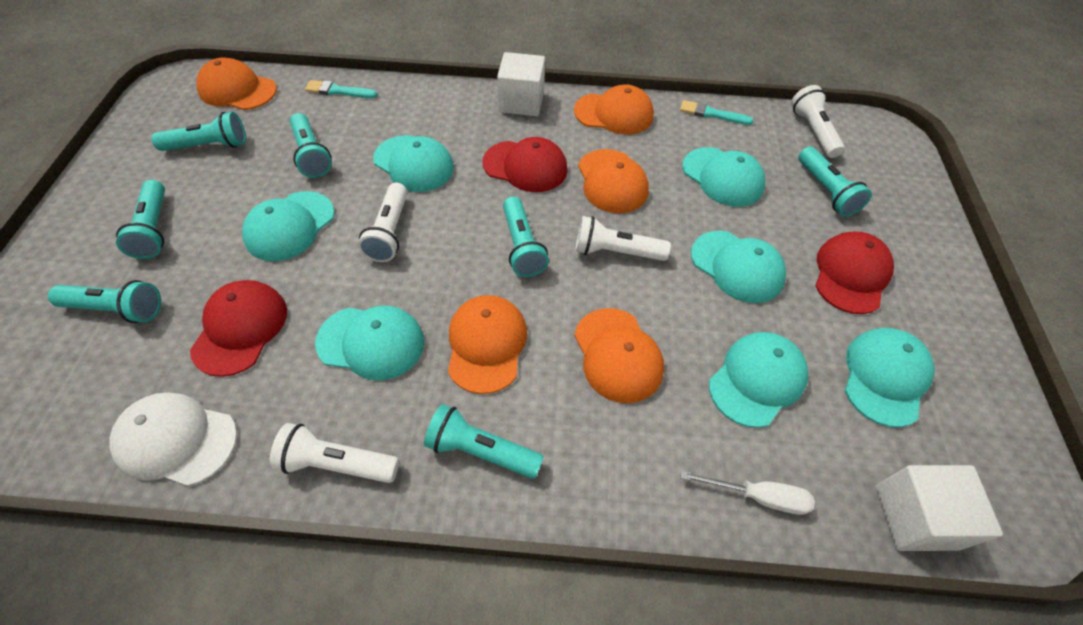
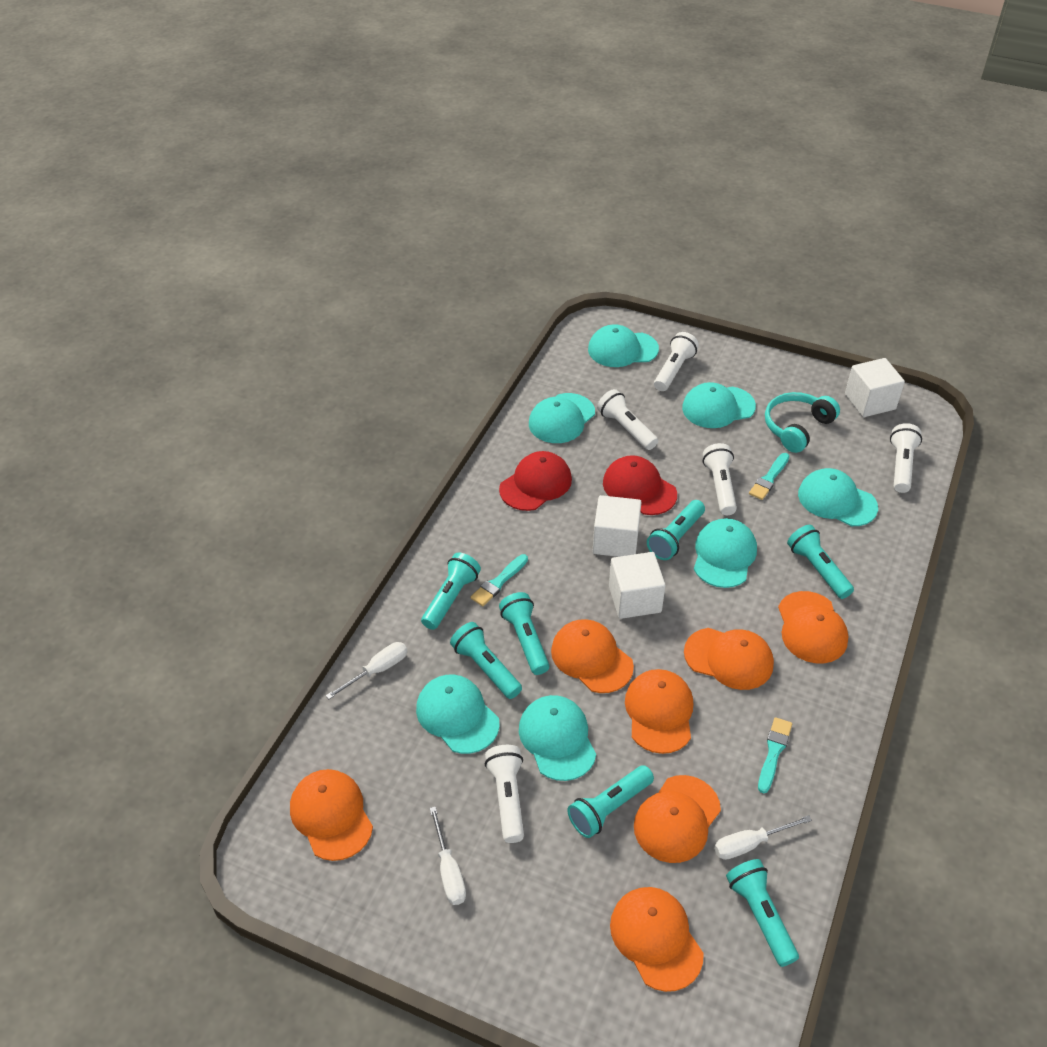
orange cap: 5 -> 7
red cap: 3 -> 2
turquoise brush: 2 -> 3
turquoise headphones: 0 -> 1
white cap: 1 -> 0
white cube: 2 -> 3
white flashlight: 4 -> 5
white screwdriver: 1 -> 3

